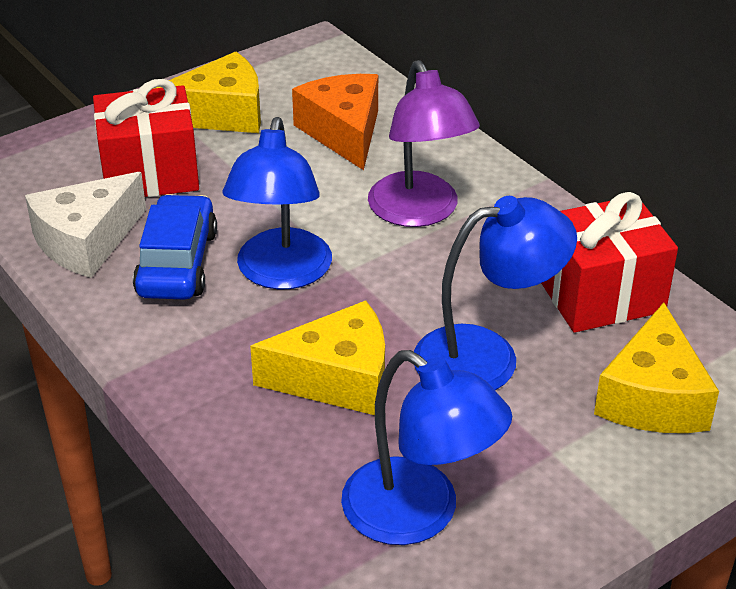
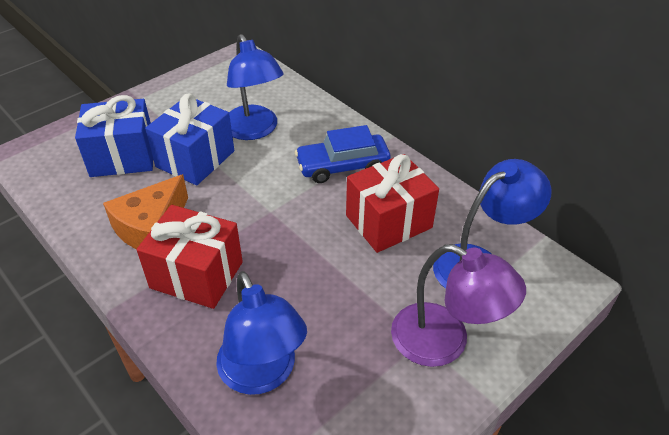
blue gift: 0 -> 2
white cheese: 1 -> 0
yellow cheese: 3 -> 0

